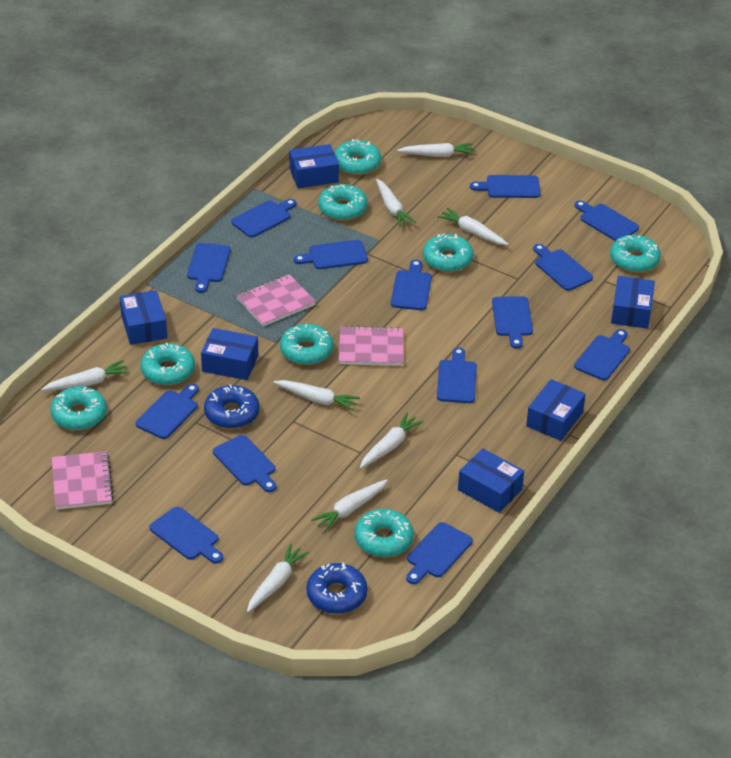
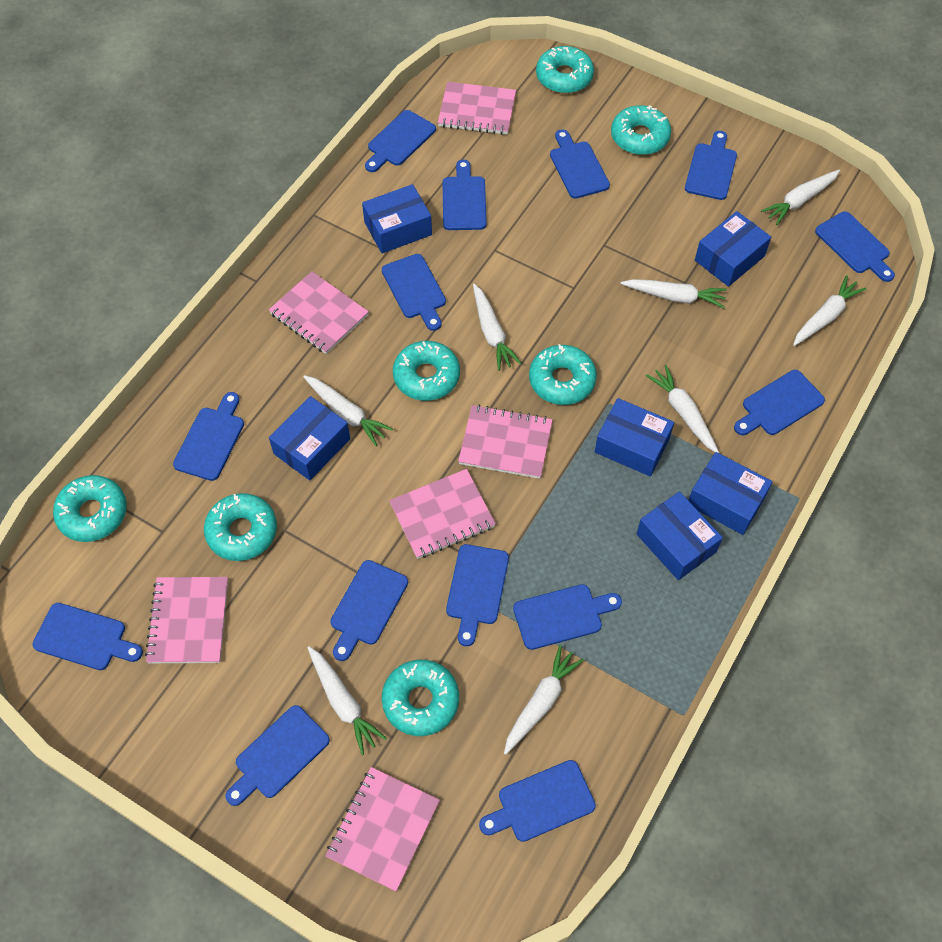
blue donut: 2 -> 0
pink notebook: 3 -> 6
turquoise donut: 8 -> 7

